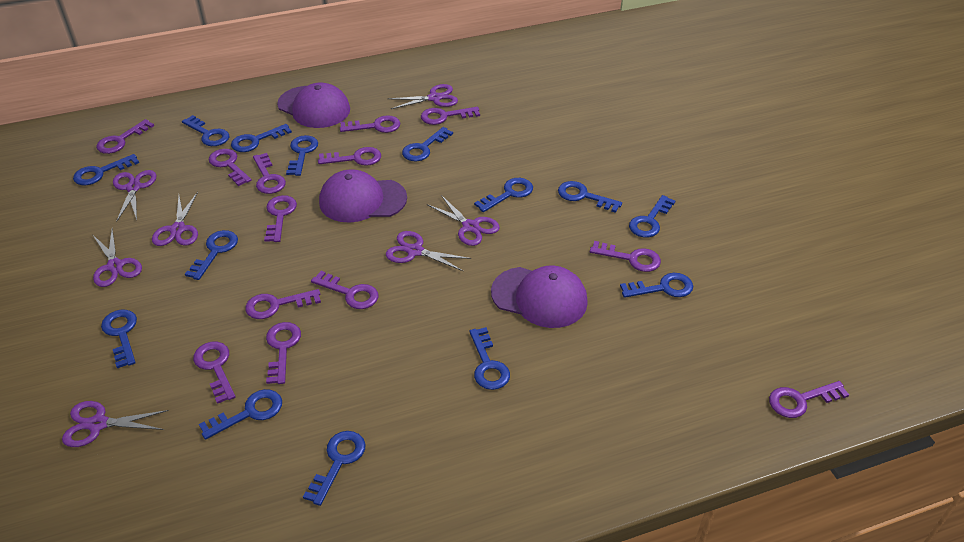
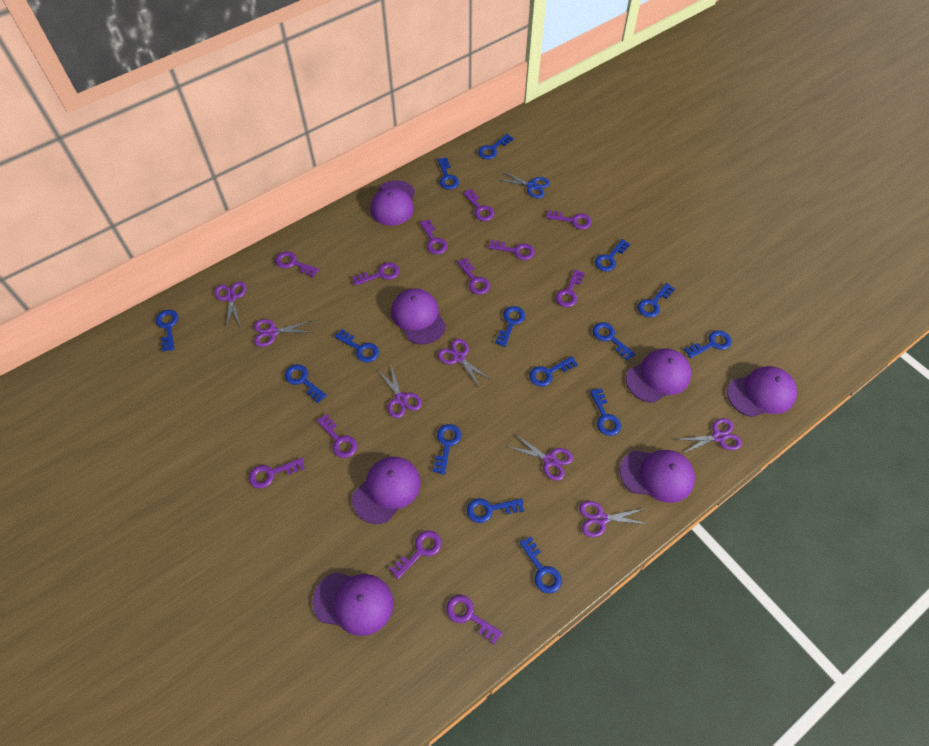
blue key: 14 -> 15
blue scissors: 0 -> 1
purple cap: 3 -> 7
purple key: 13 -> 12

